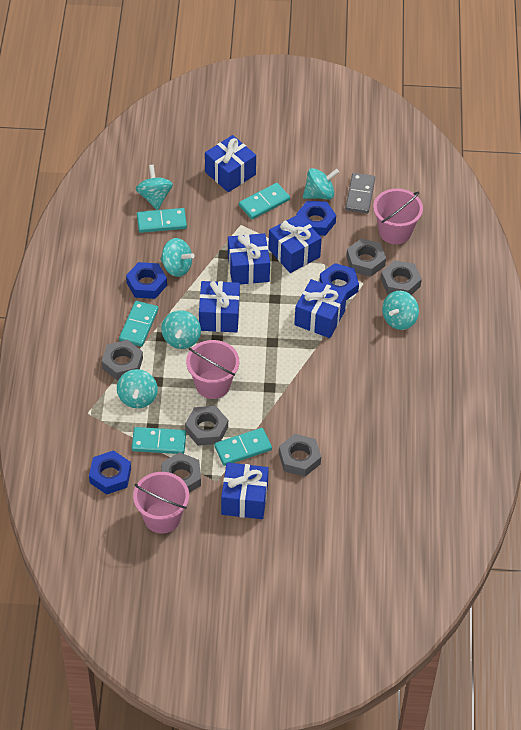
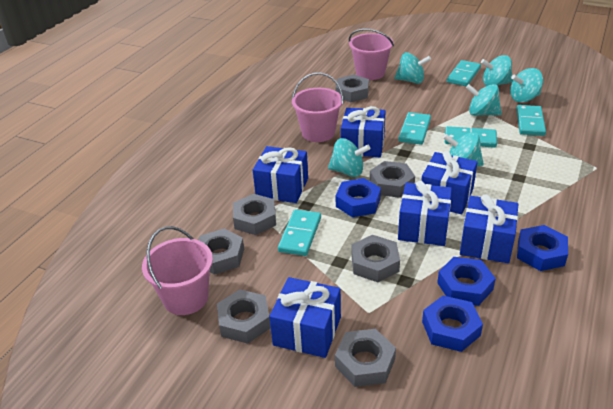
grey domino: 1 -> 0
grey nut: 6 -> 7

